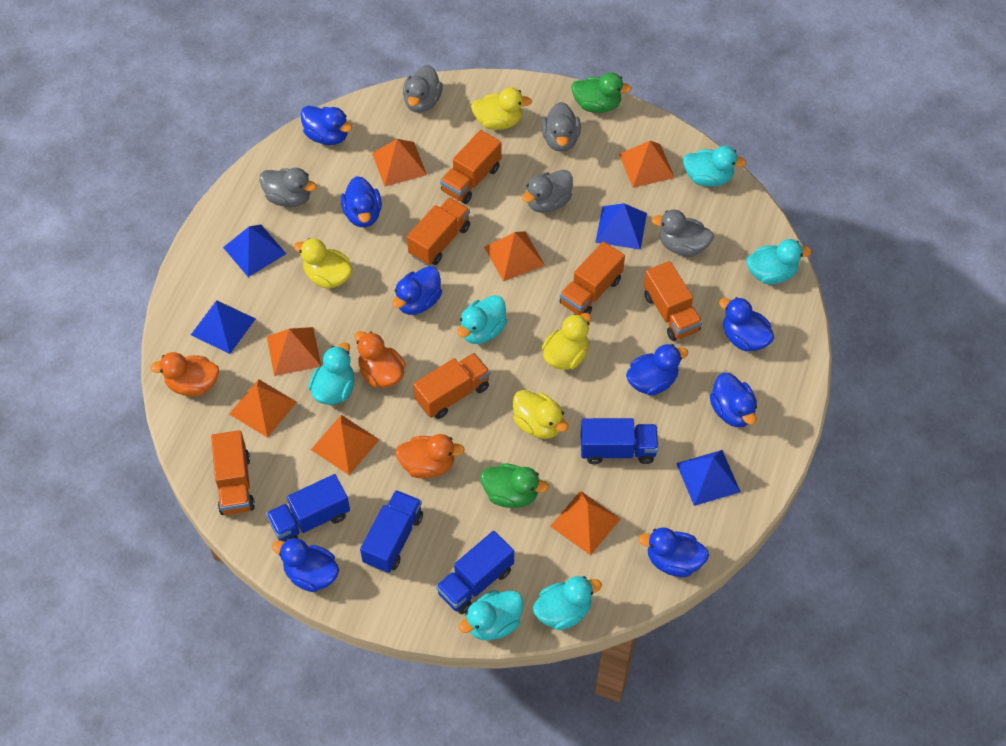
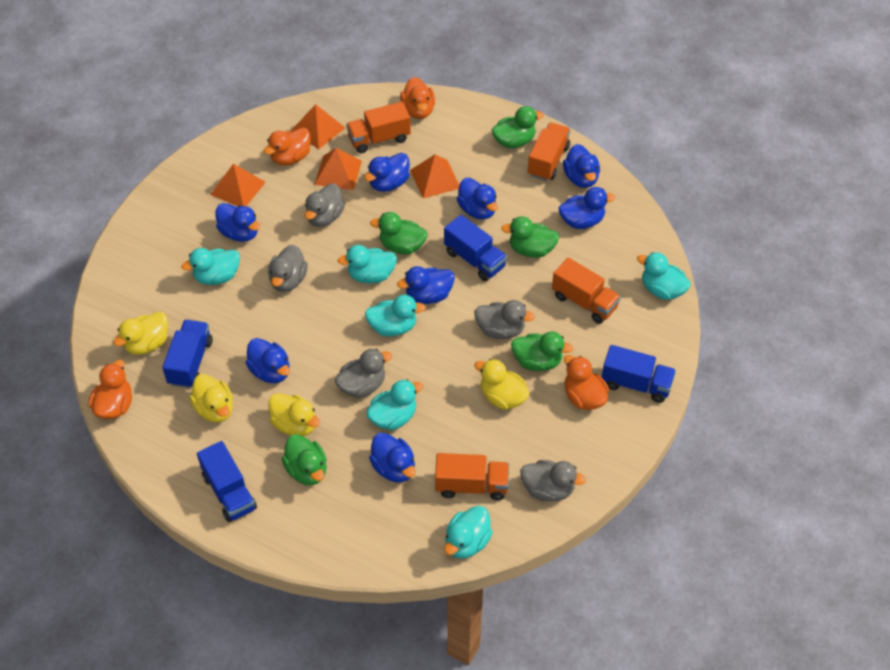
blue pyramid: 4 -> 0
green duck: 2 -> 5
orange duck: 3 -> 4
orange pyramid: 7 -> 4
orange truck: 6 -> 4

